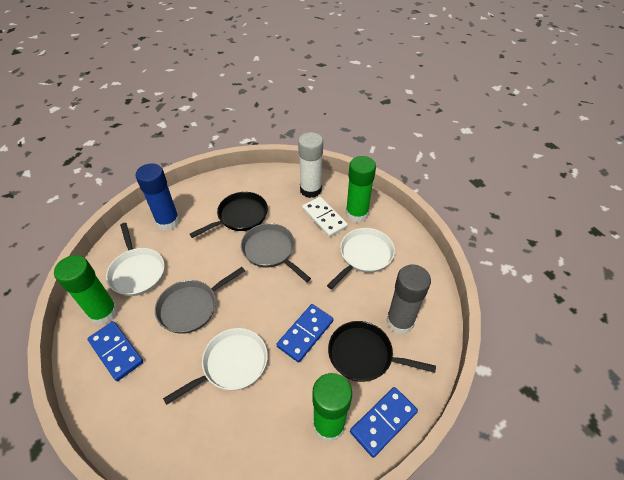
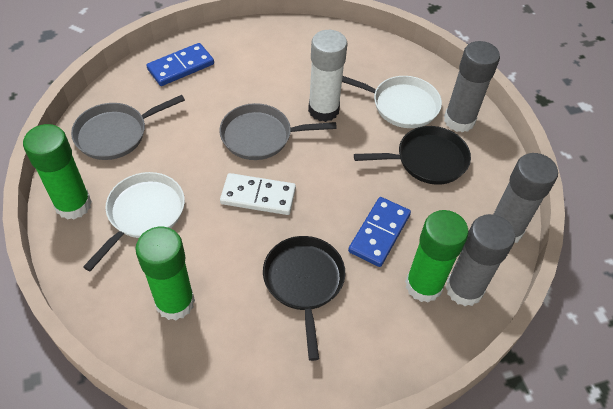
blue domino: 3 -> 2
blue glue stick: 1 -> 0
grey glue stick: 1 -> 3
white pan: 3 -> 2

